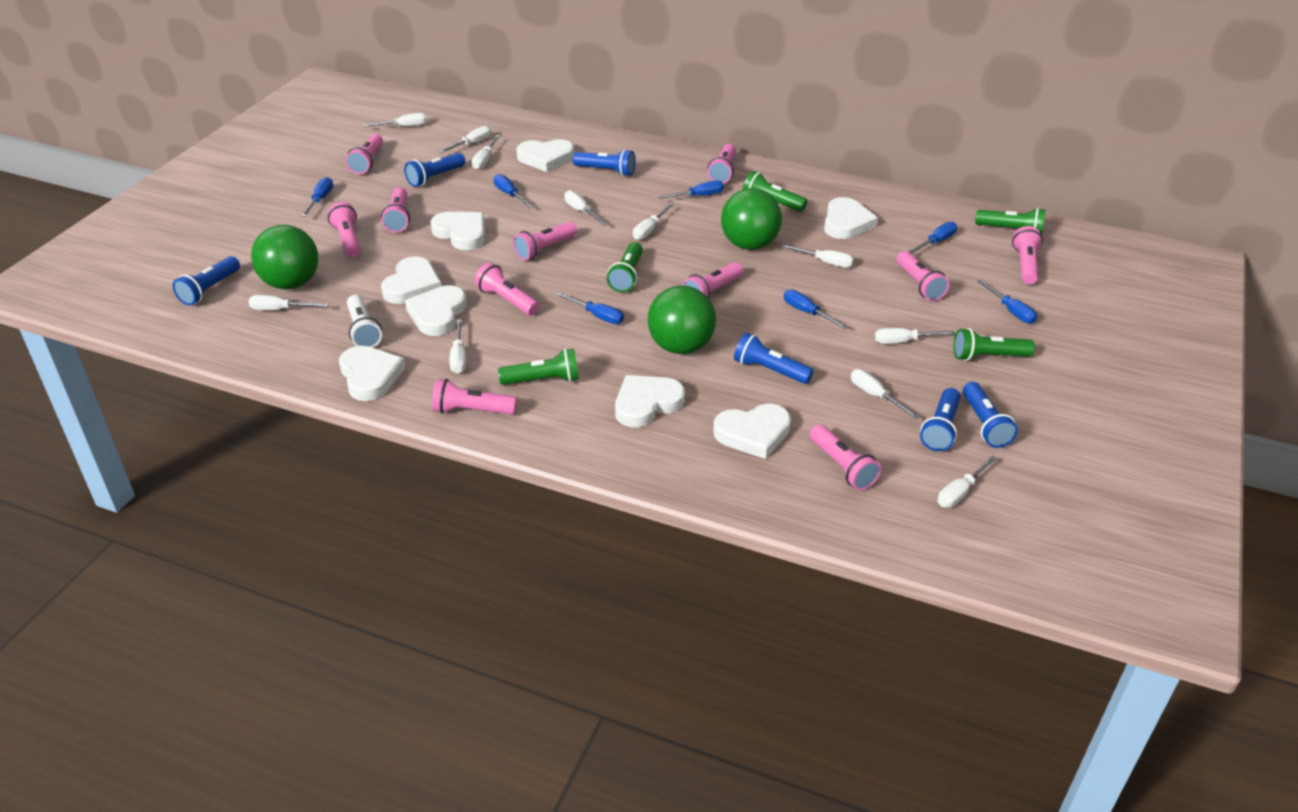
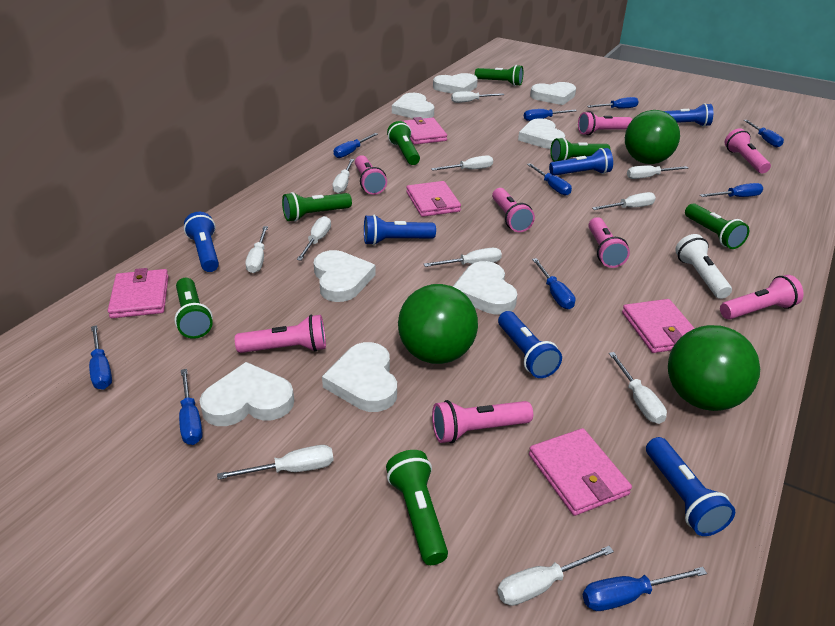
blue screwdriver: 7 -> 10
green flashlight: 5 -> 7
pink flashlight: 11 -> 8
pink wallet: 0 -> 5

